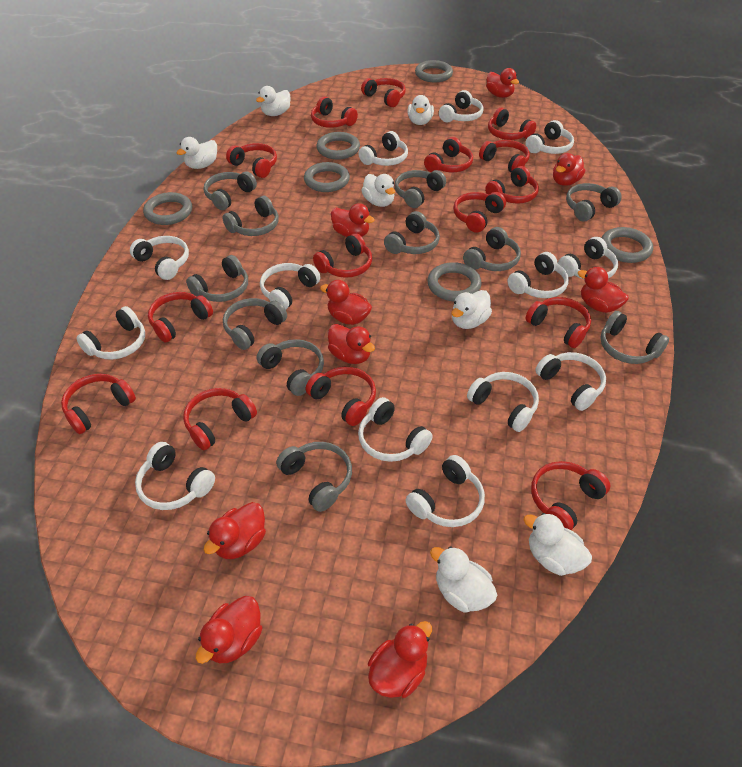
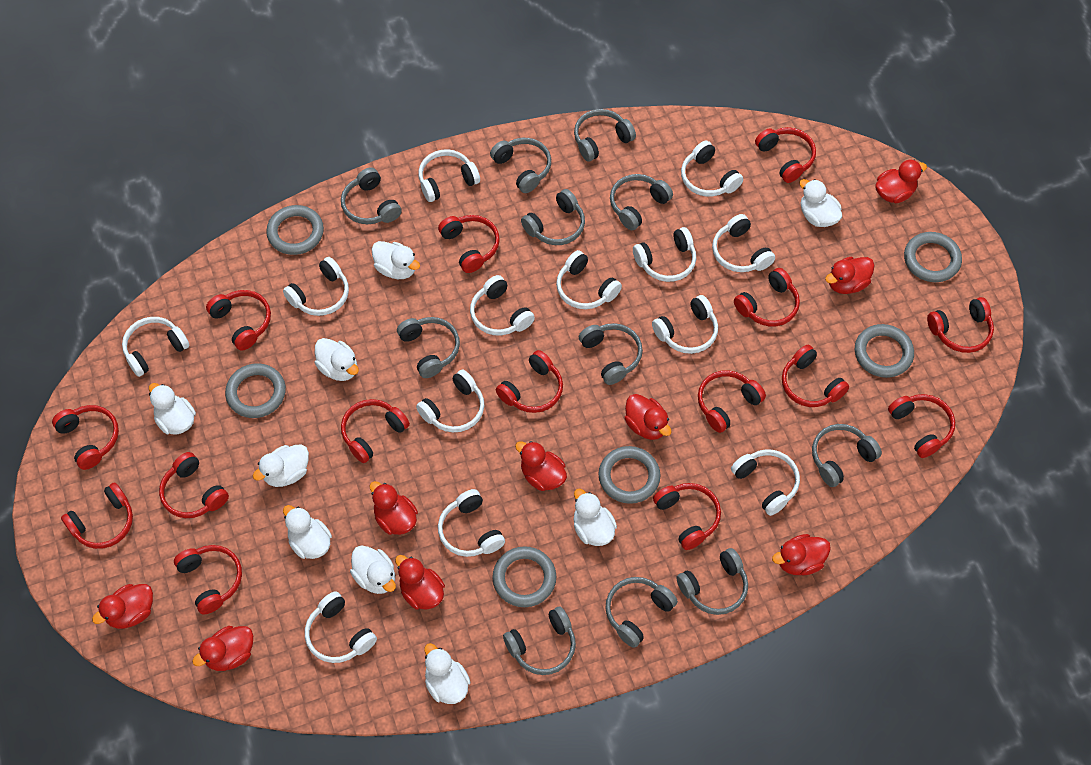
white duck: 7 -> 9

